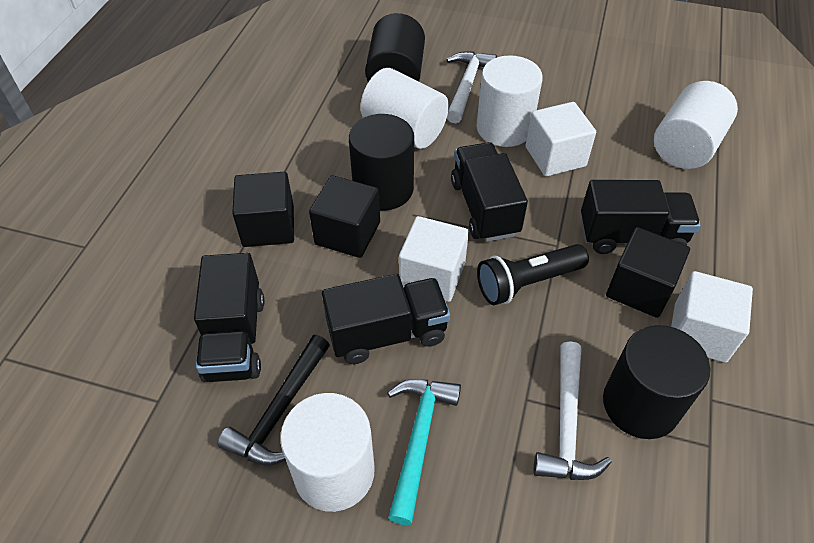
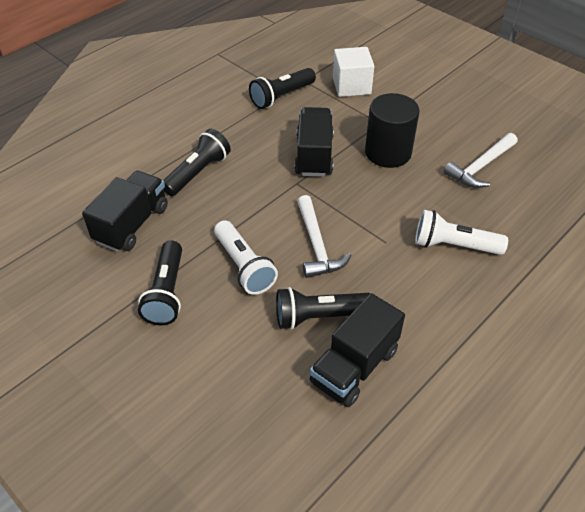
black cube: 3 -> 0
black cylinder: 3 -> 1
black flashlight: 1 -> 4
black hammer: 1 -> 0
black truck: 4 -> 3
turquoise hammer: 1 -> 0
white cube: 3 -> 1
white cylinder: 4 -> 0
white flashlight: 0 -> 2

